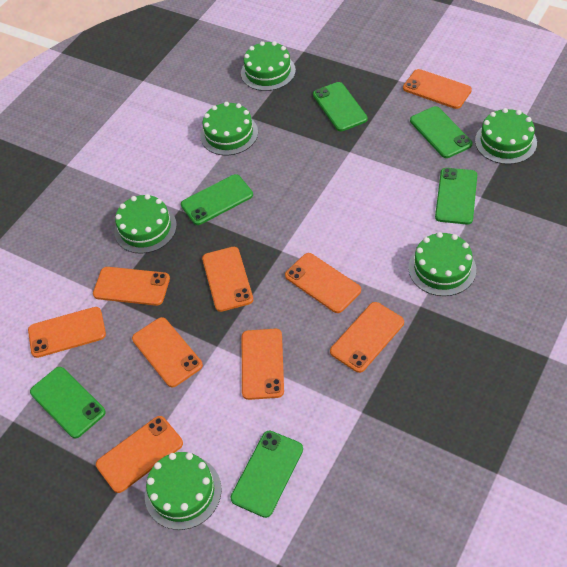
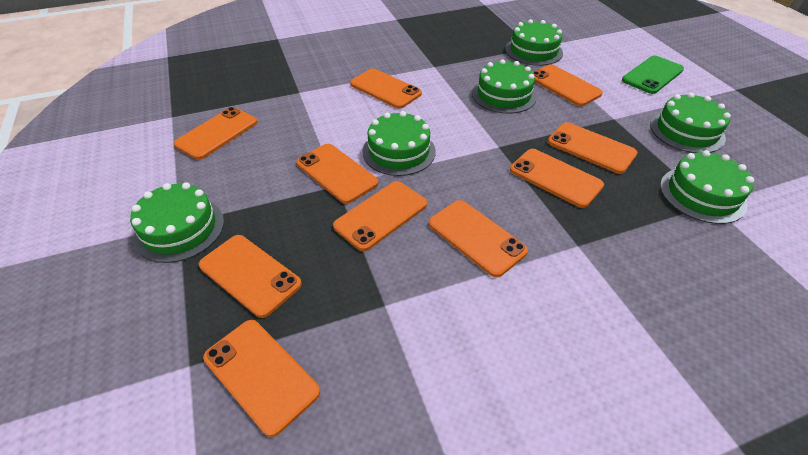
green phone: 6 -> 1
orange phone: 9 -> 10

